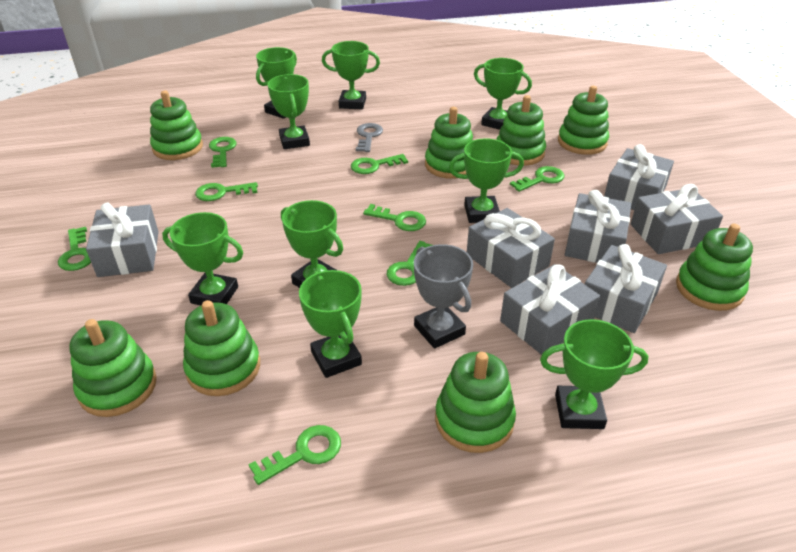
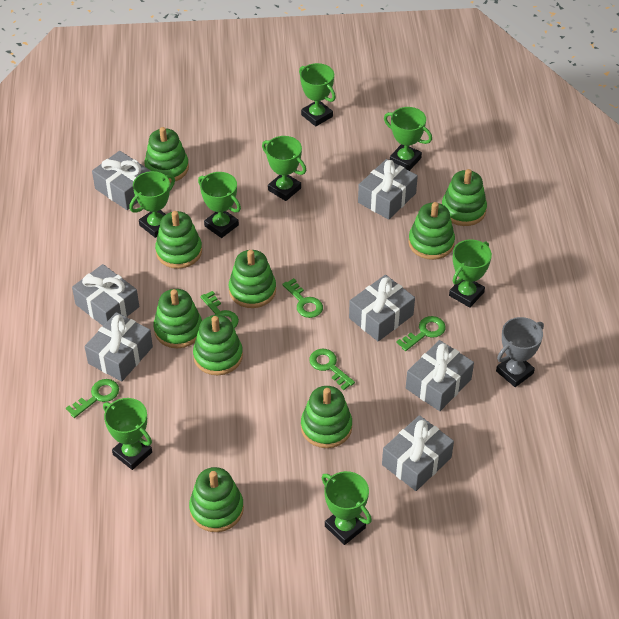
green key: 8 -> 5
green stacking toy: 8 -> 9
green trophy: 9 -> 8
grey key: 1 -> 0

